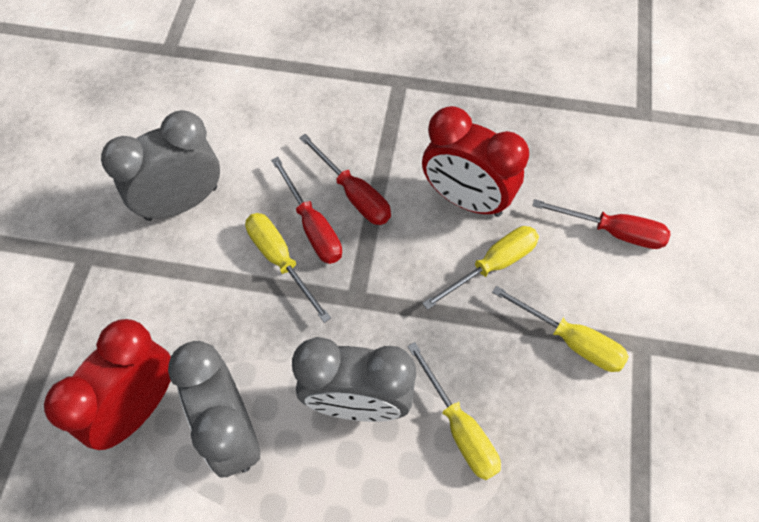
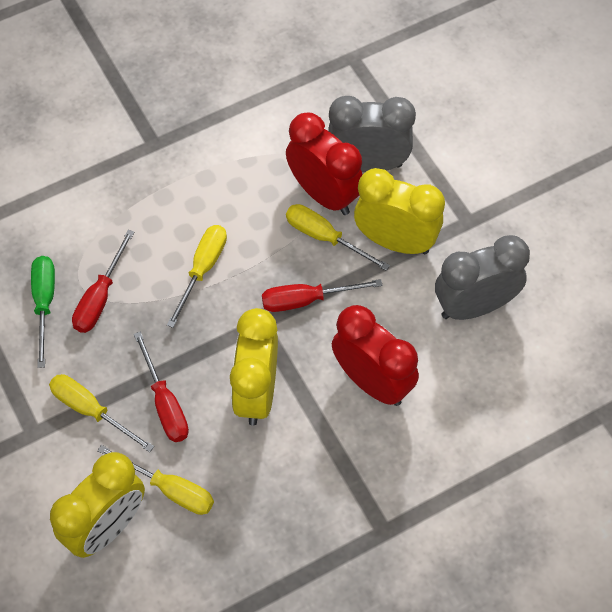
green screwdriver: 0 -> 1
grey clock: 3 -> 2
yellow clock: 0 -> 3

